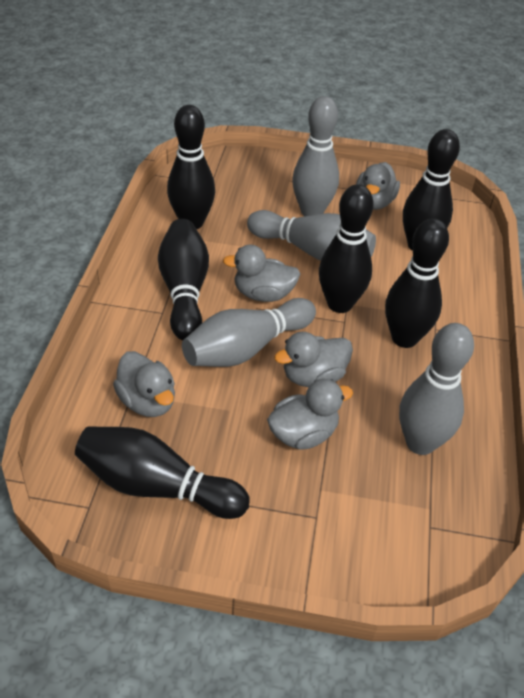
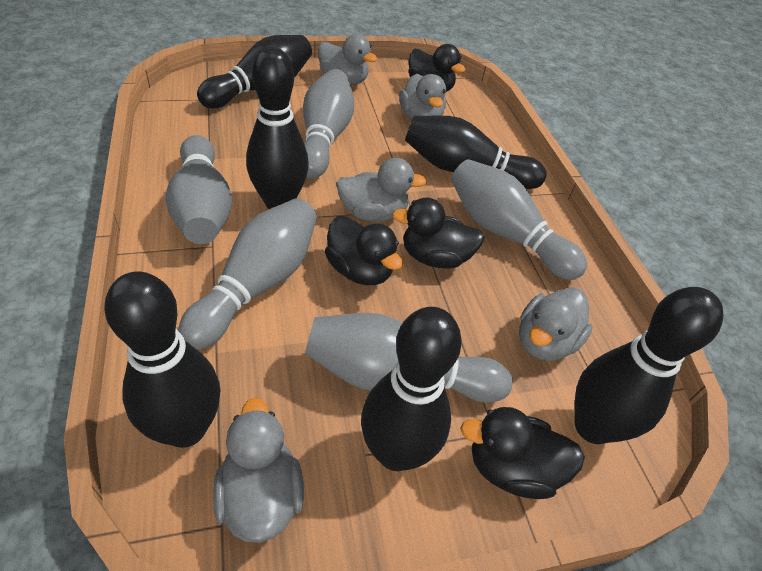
black duck: 0 -> 4
grey bowling pin: 4 -> 5

